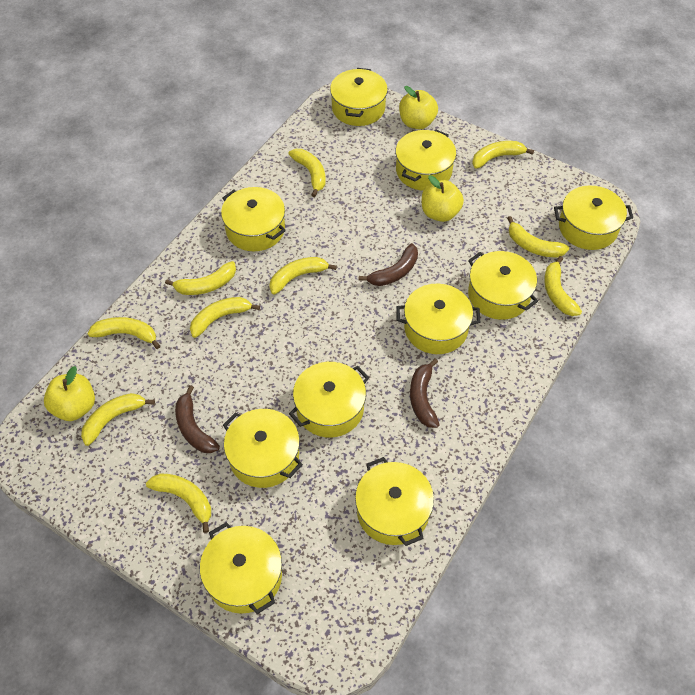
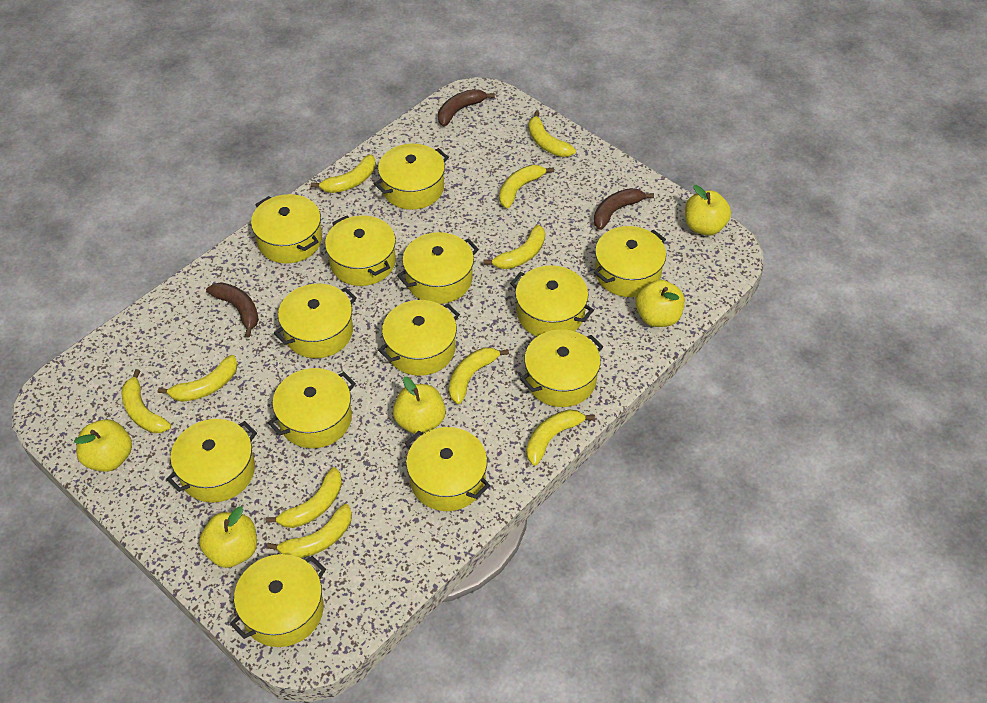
yellow apple: 3 -> 5
yellow pot: 10 -> 13

